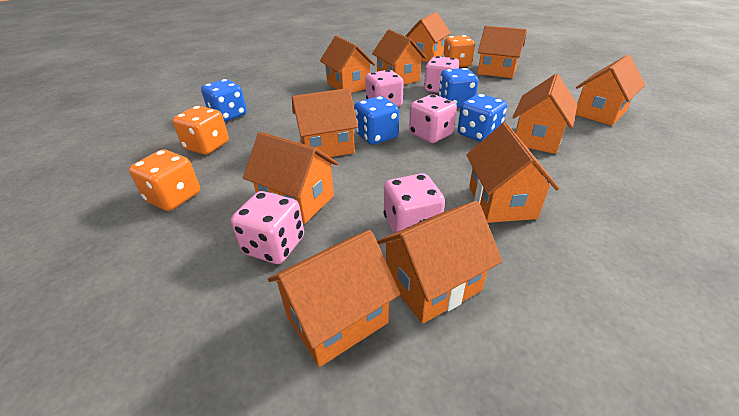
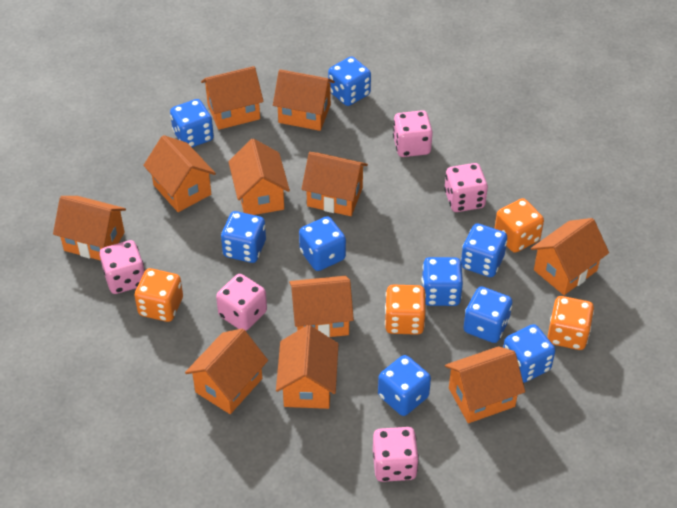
blue dice: 4 -> 9
orange dice: 3 -> 4

